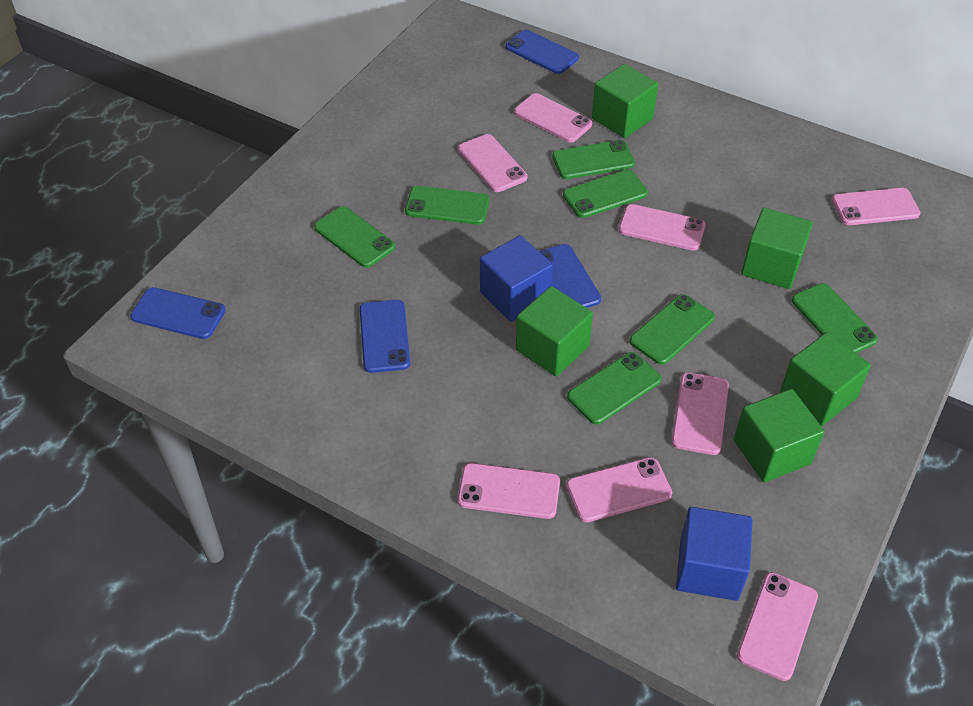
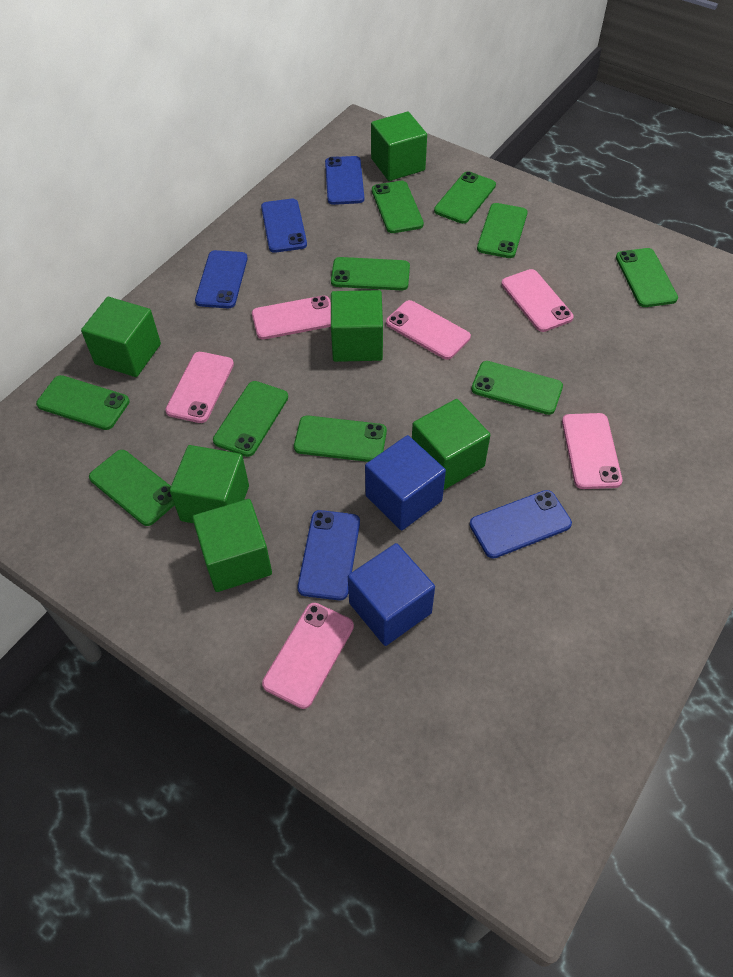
blue phone: 4 -> 5
green cube: 5 -> 6
green phone: 7 -> 10
pink phone: 8 -> 6

